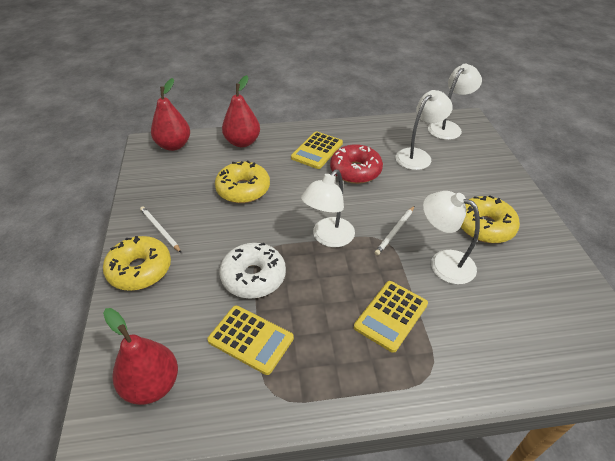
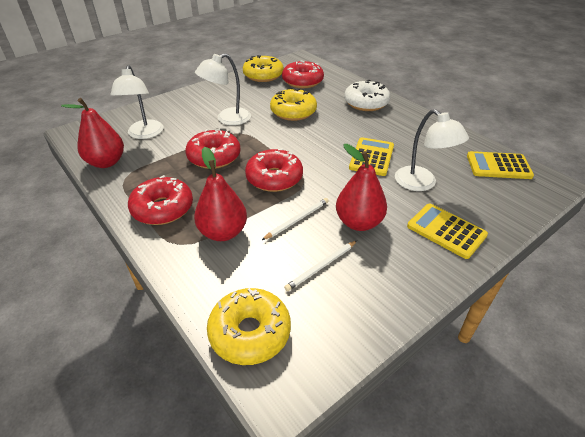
red donut: 1 -> 4
white lamp: 4 -> 3

